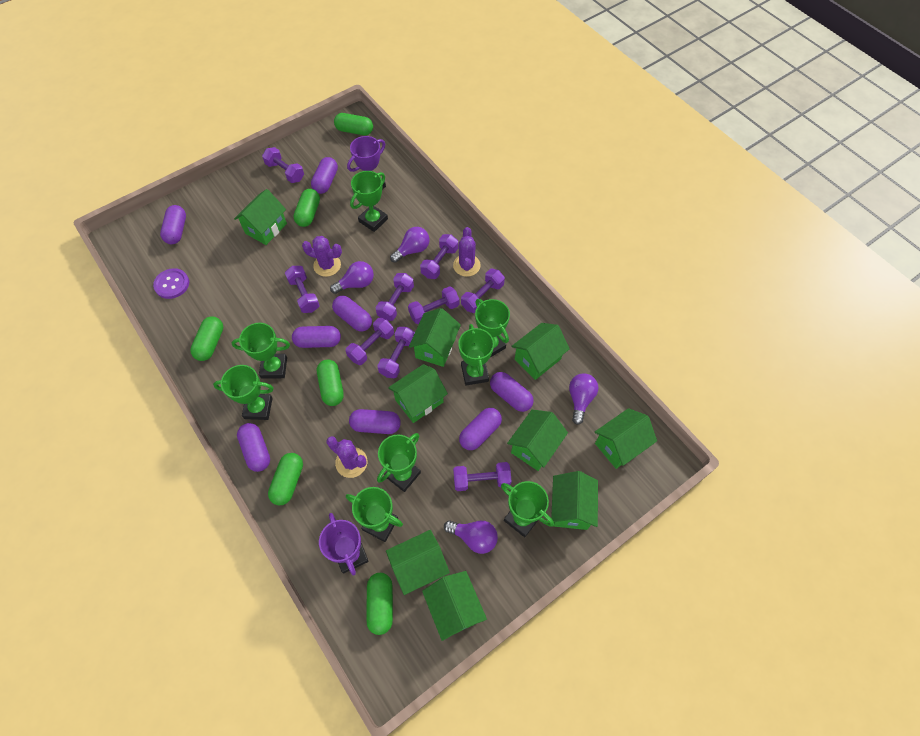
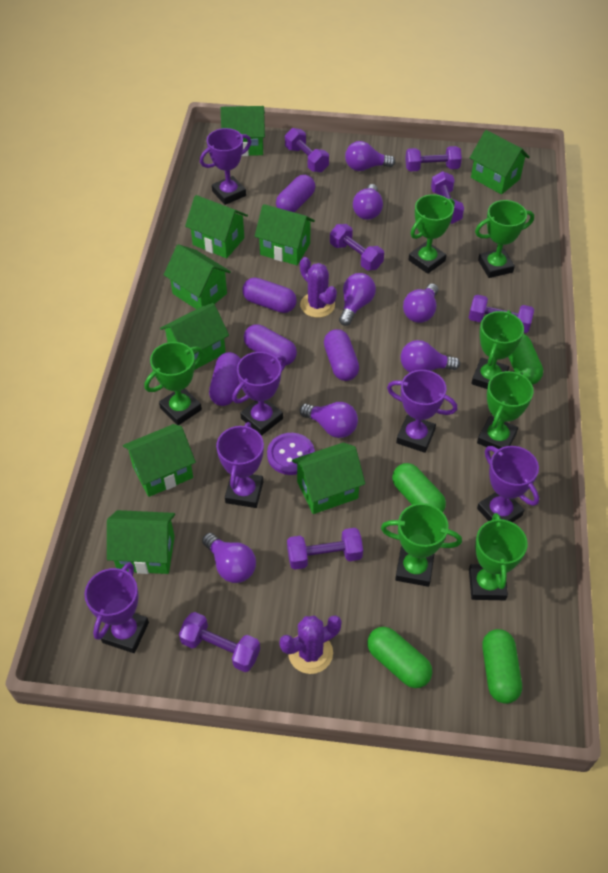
green capsule: 6 -> 4
green trophy: 8 -> 7
purple cactus: 3 -> 2
purple capsule: 8 -> 5
purple dumbbell: 9 -> 7
purple light bulb: 4 -> 7
purple trophy: 2 -> 6

